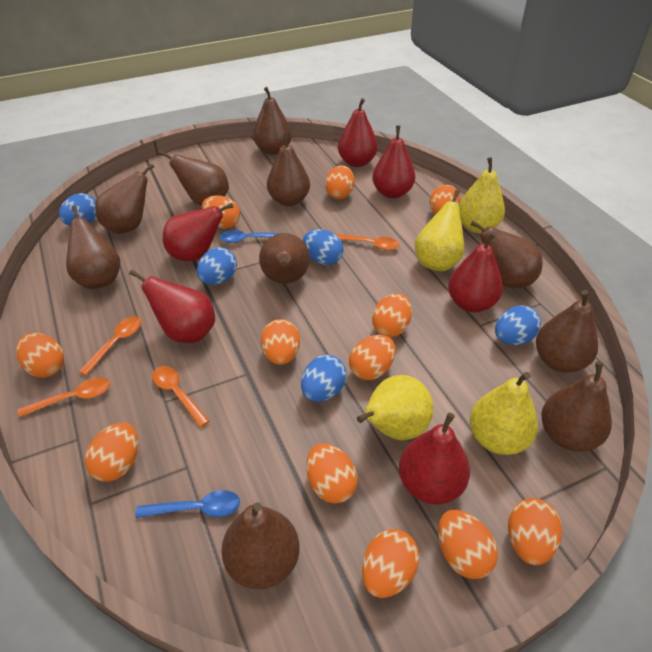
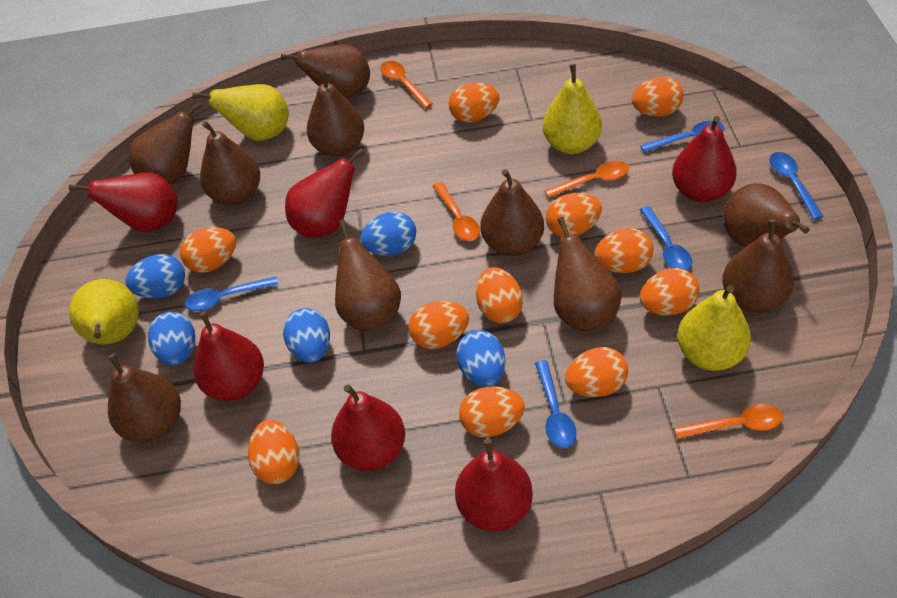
blue spoon: 2 -> 5
orange egg: 12 -> 11

